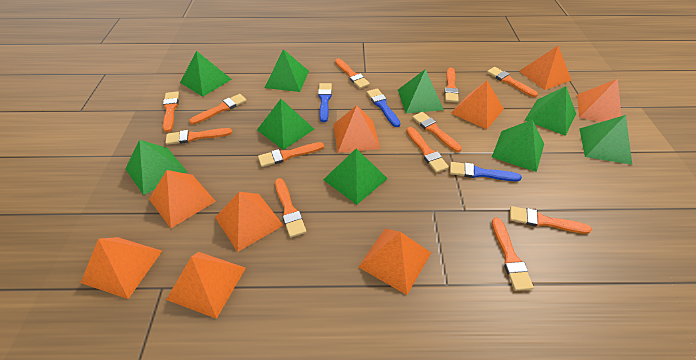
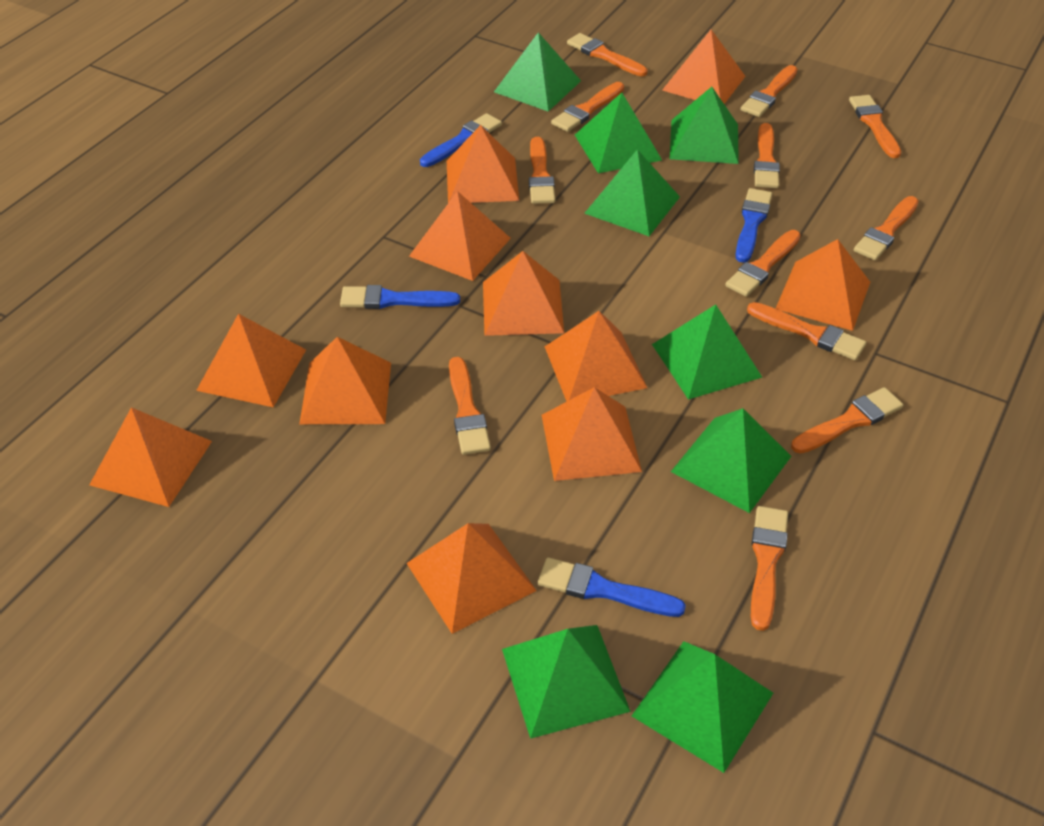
blue brush: 3 -> 4
green pyramid: 9 -> 8
orange pyramid: 9 -> 11

